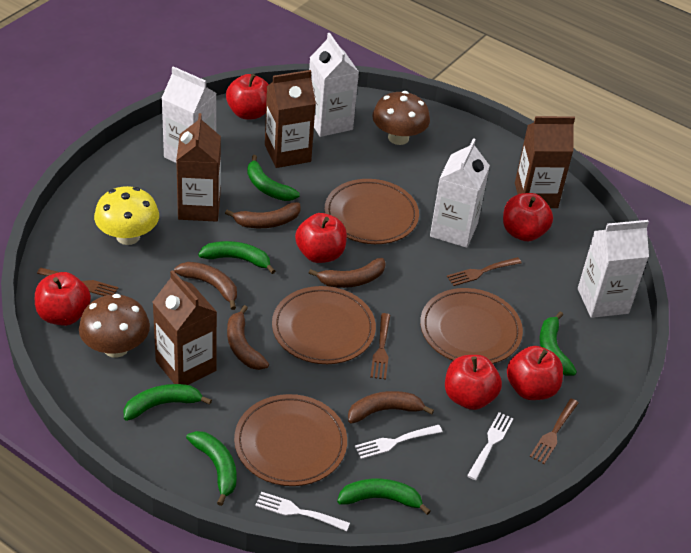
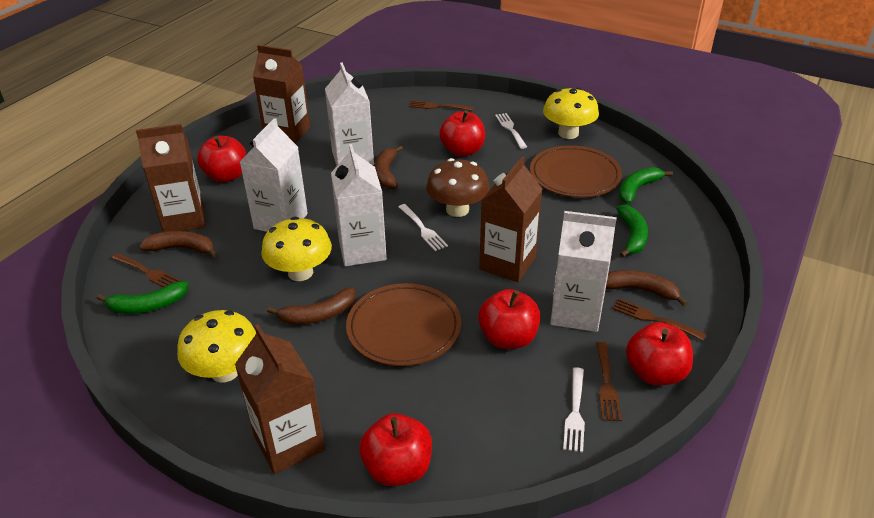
brown banana: 5 -> 4
brown mushroom: 2 -> 1
brown plate: 4 -> 2
green banana: 6 -> 3
red apple: 6 -> 5
yellow mushroom: 1 -> 3

